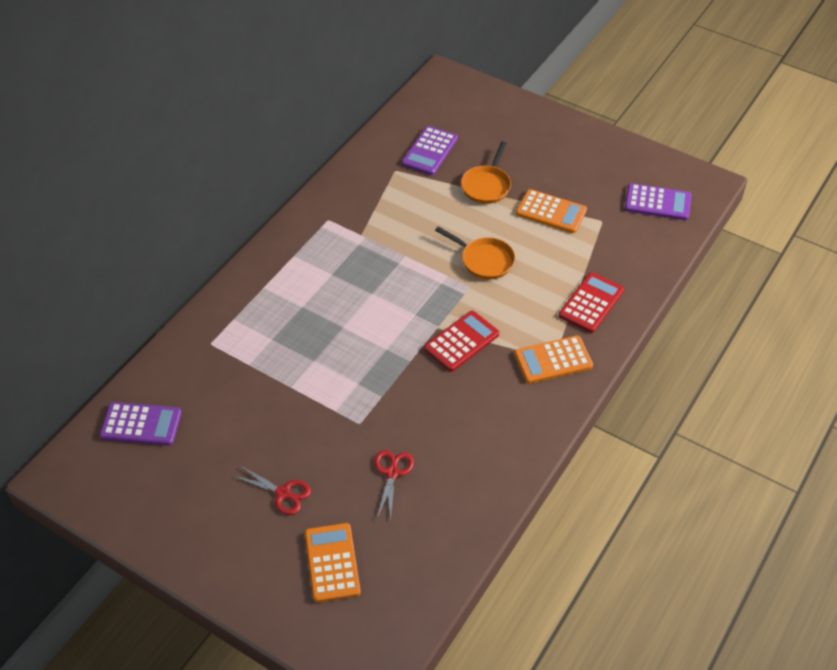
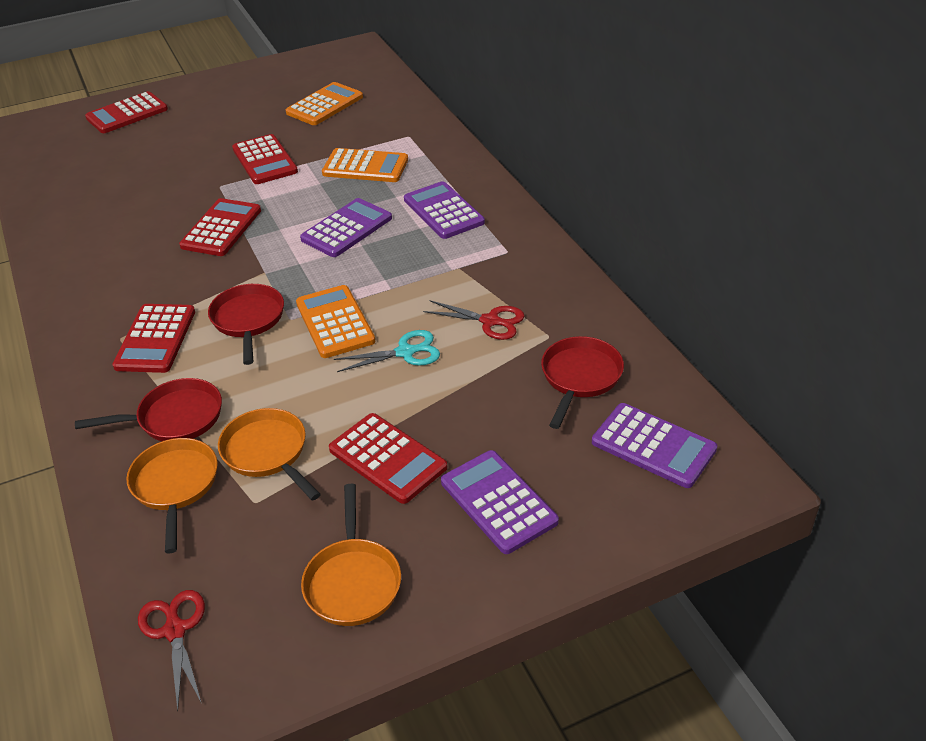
orange pan: 2 -> 3
purple calculator: 3 -> 4
red calculator: 2 -> 5
red pan: 0 -> 3
turquoise scissors: 0 -> 1

